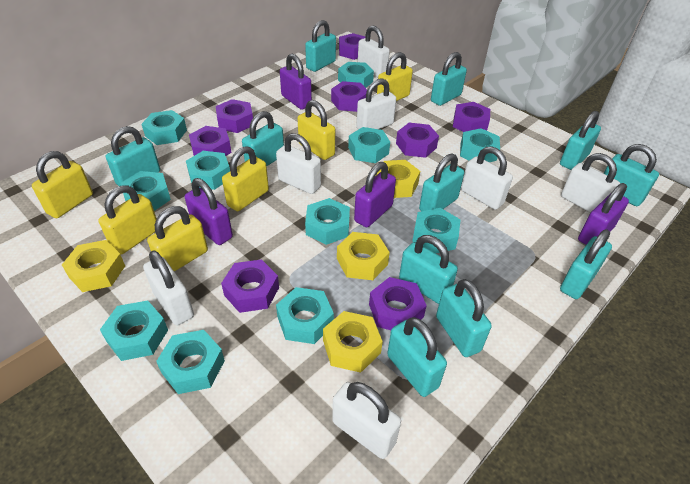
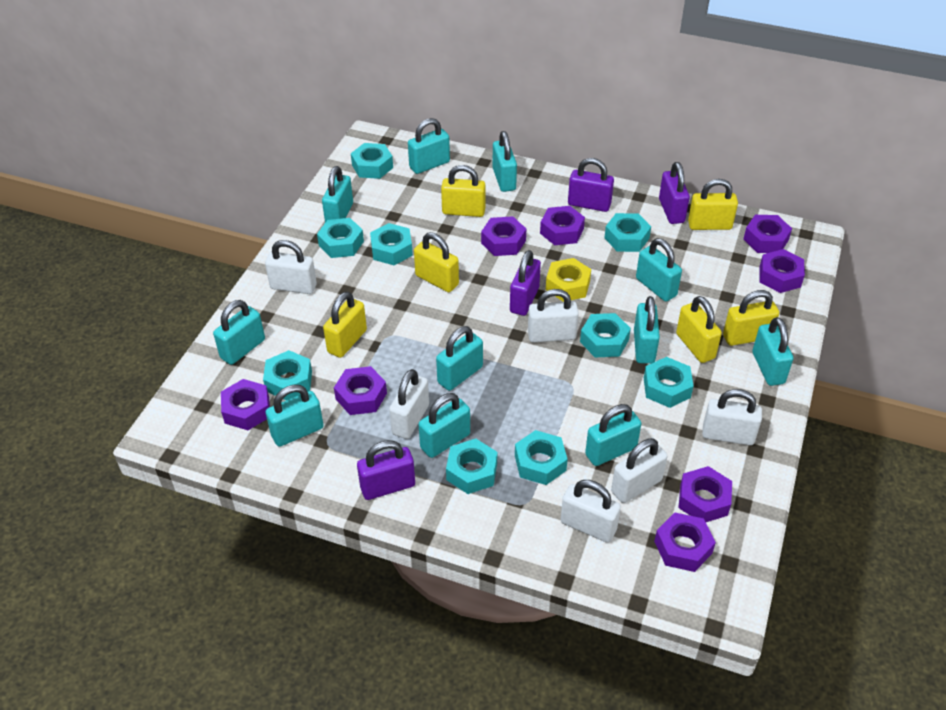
turquoise nut: 11 -> 9
white padlock: 7 -> 6
yellow nut: 4 -> 1

